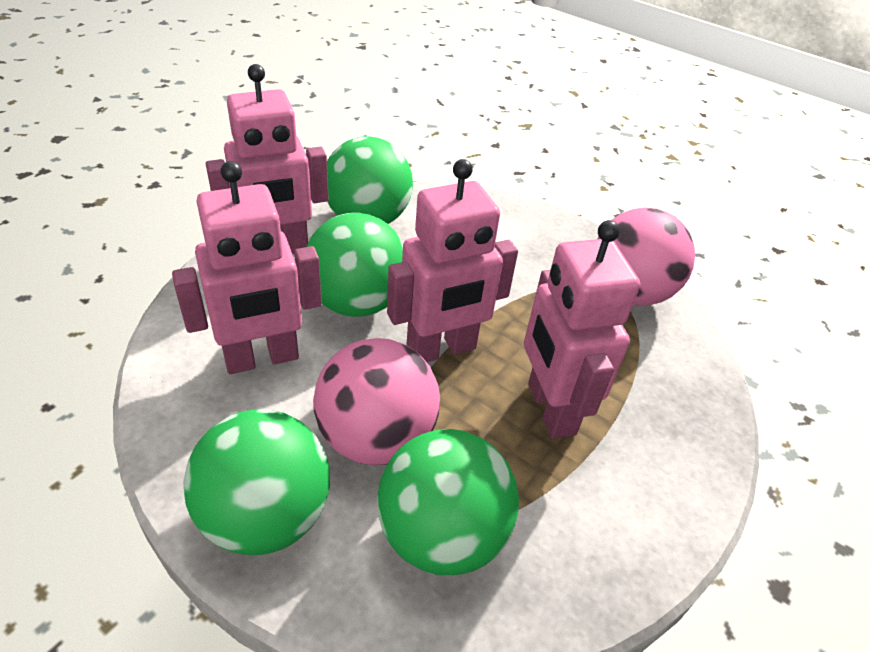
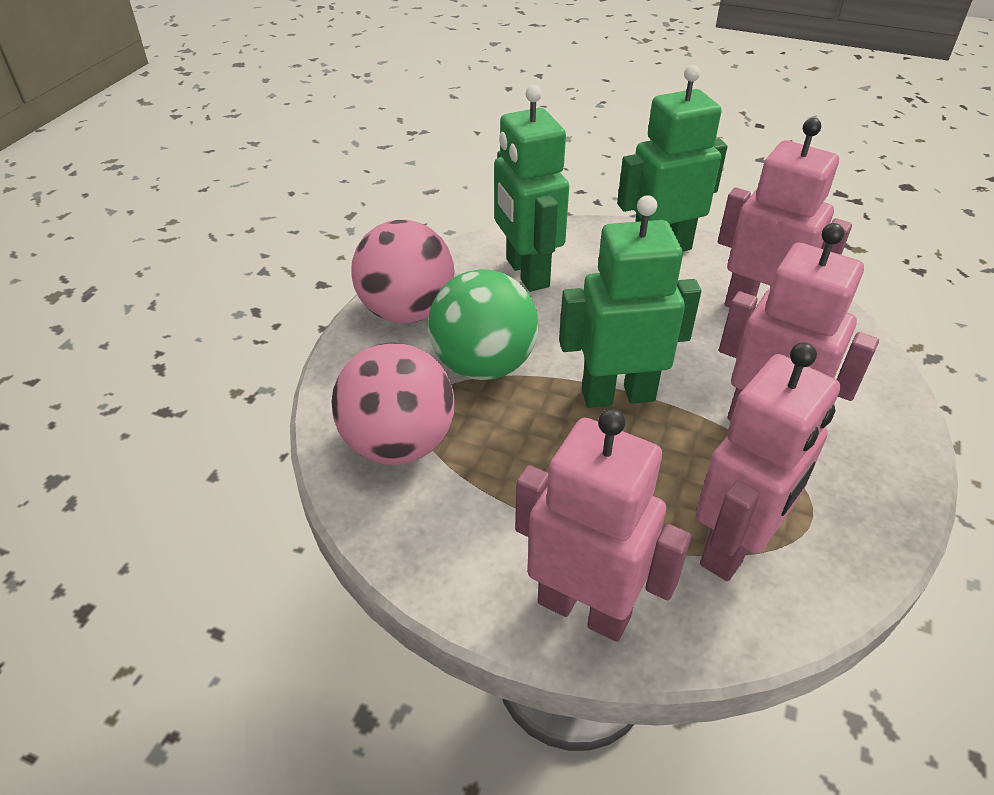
green ball: 4 -> 1
green robot: 0 -> 3

